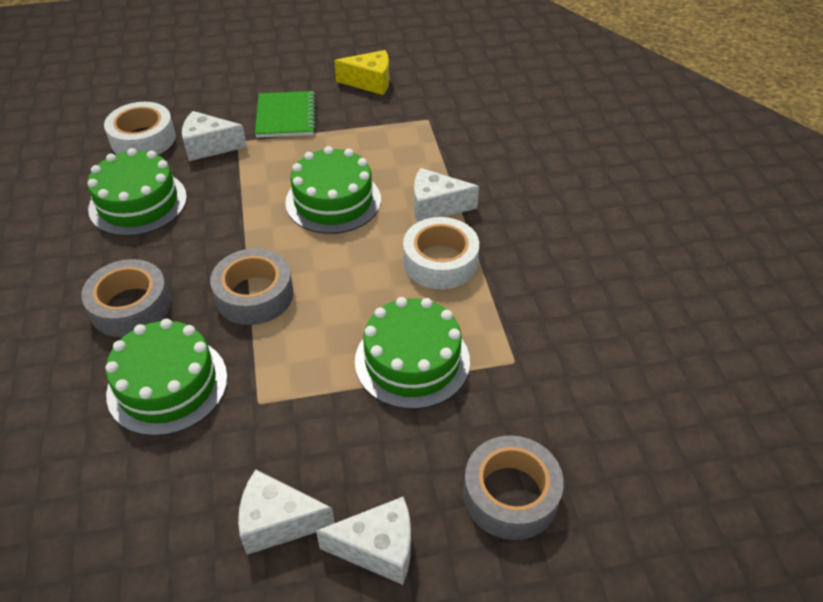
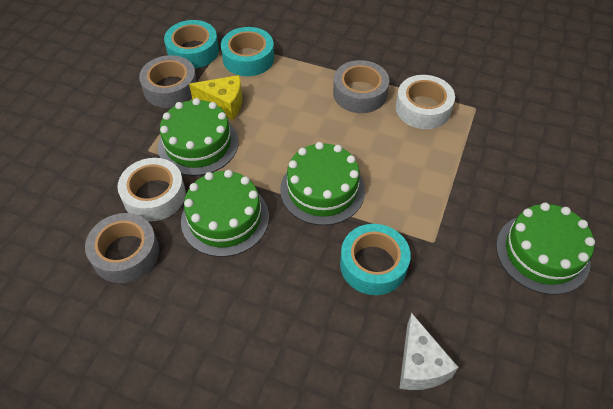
green notebook: 1 -> 0
turquoise tape: 0 -> 3
white cheese: 4 -> 1

